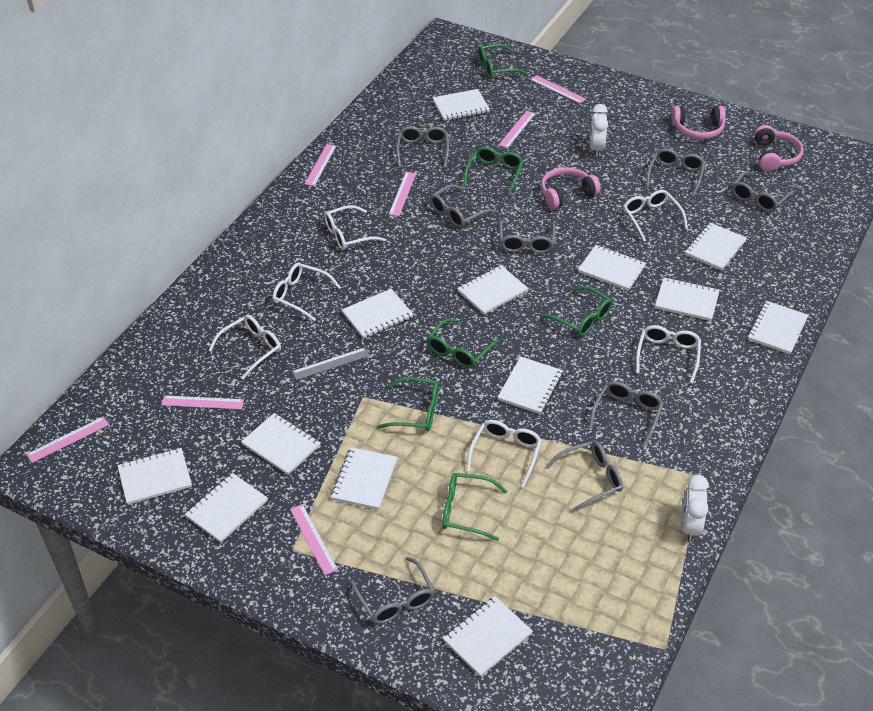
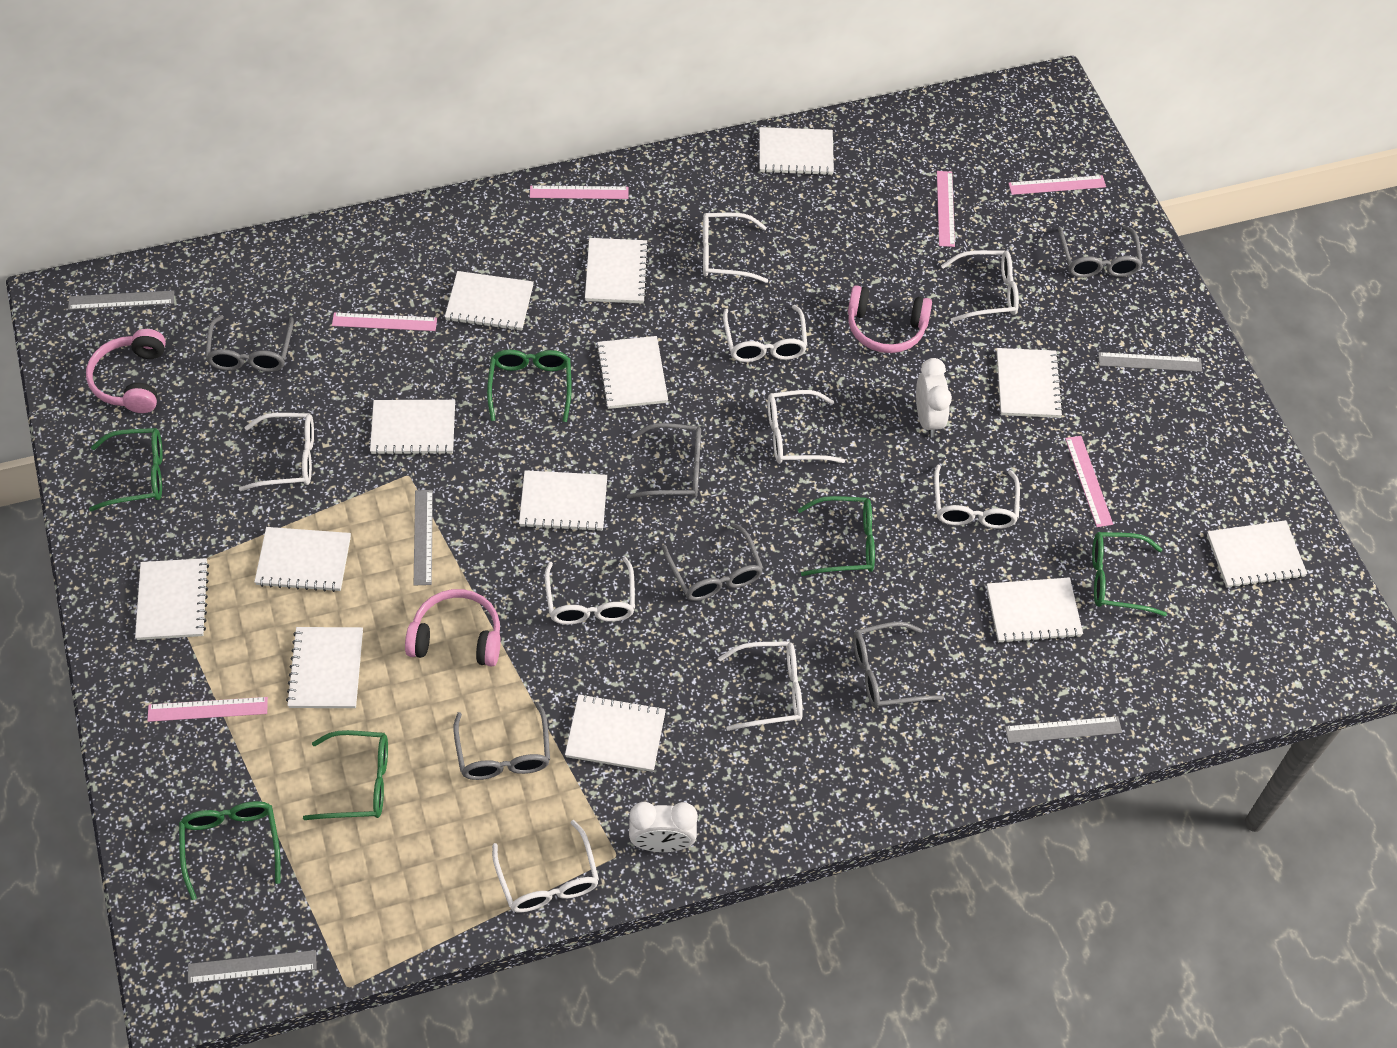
grey glasses: 8 -> 6
grey ruler: 1 -> 5
pink ruler: 7 -> 6
white glasses: 6 -> 9

